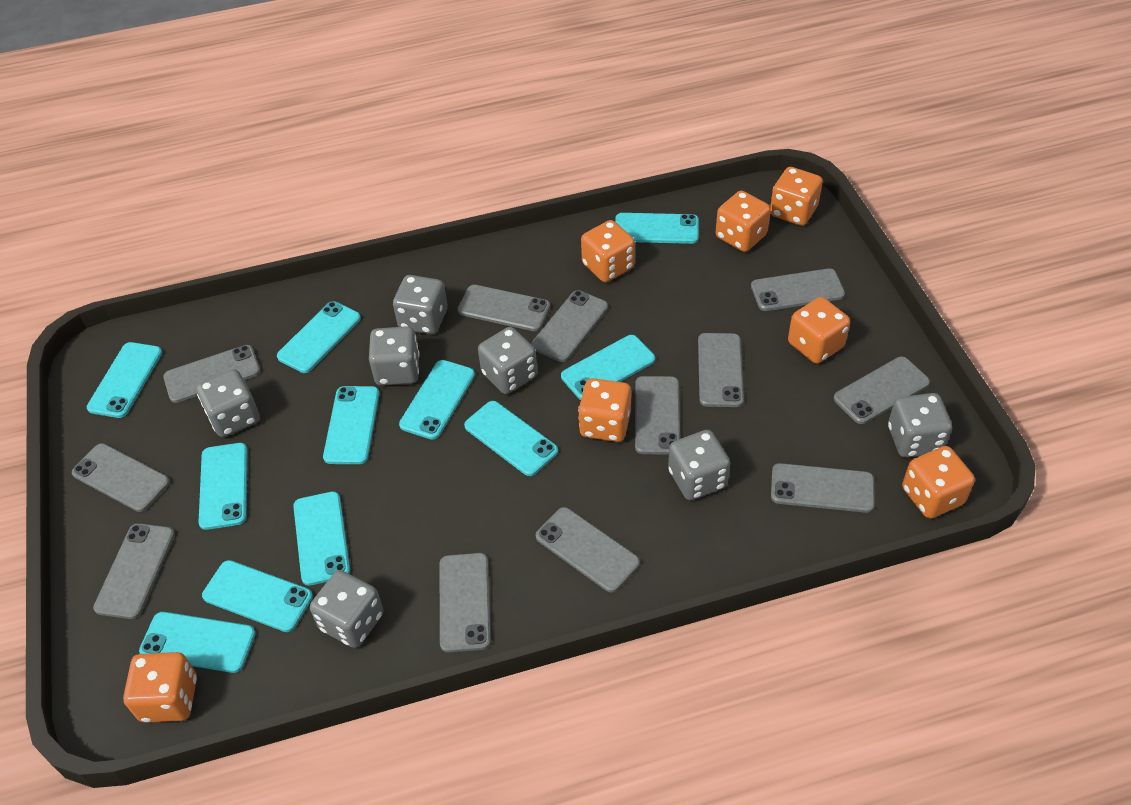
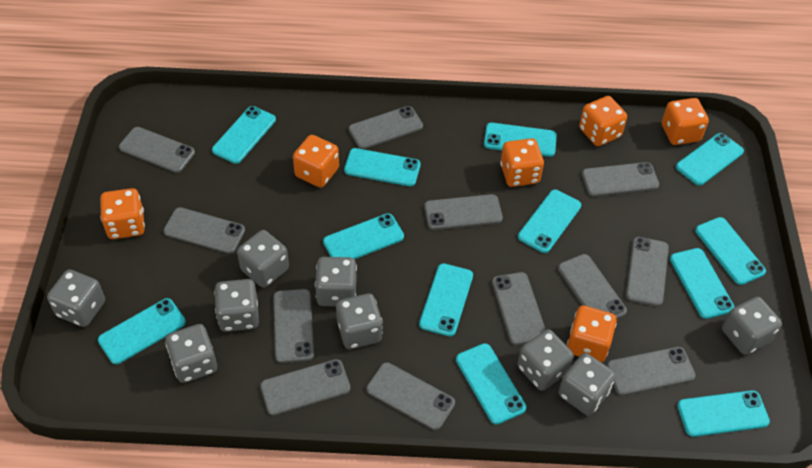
grey dice: 7 -> 9
orange dice: 7 -> 6
turquoise phone: 11 -> 12

